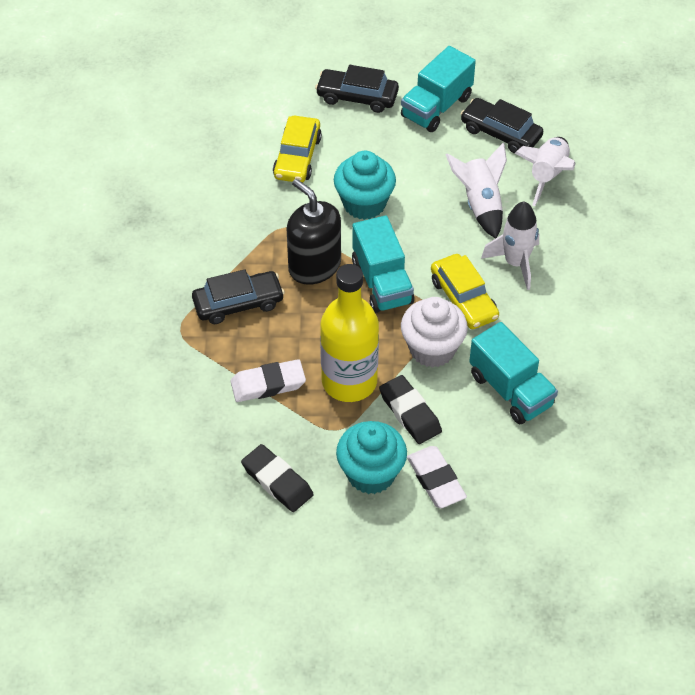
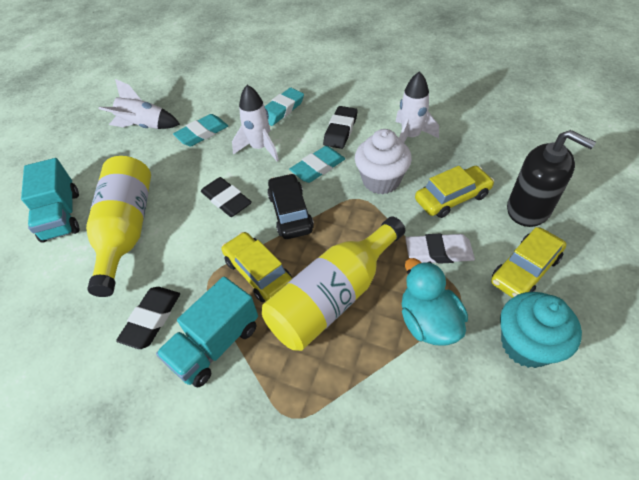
black car: 3 -> 1
black eraser: 2 -> 3
turquoise cupcake: 2 -> 1
turquoise duck: 0 -> 1
turquoise eraser: 0 -> 3
turquoise truck: 3 -> 2
white eraser: 2 -> 1
yellow bottle: 1 -> 2
yellow car: 2 -> 3

